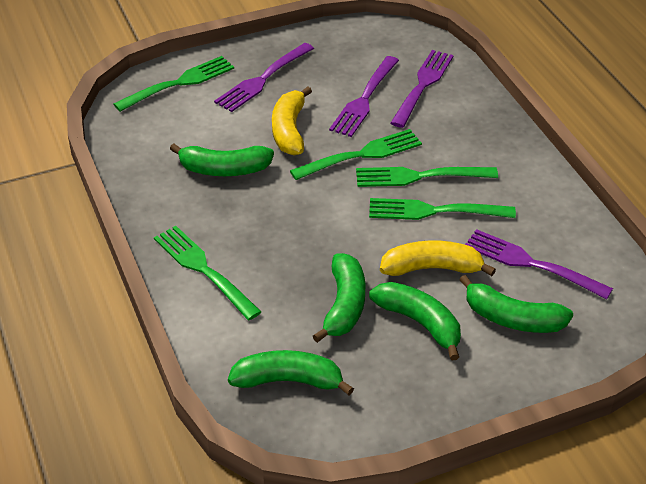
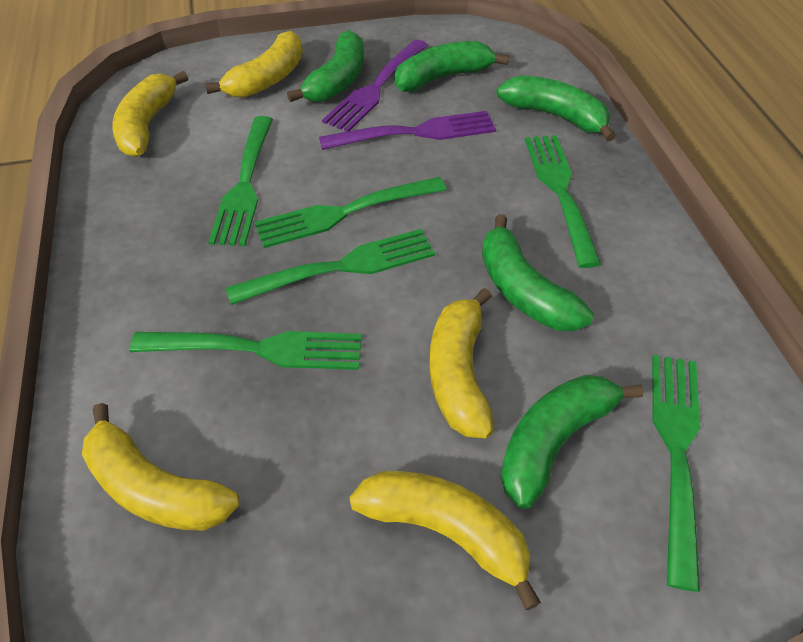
green fork: 5 -> 6
purple fork: 4 -> 2
yellow banana: 2 -> 5

